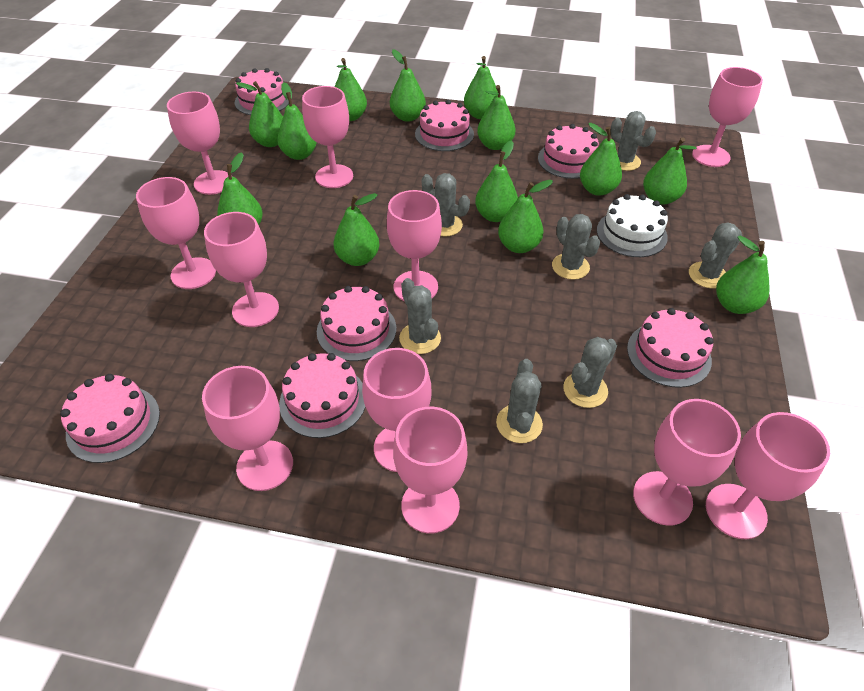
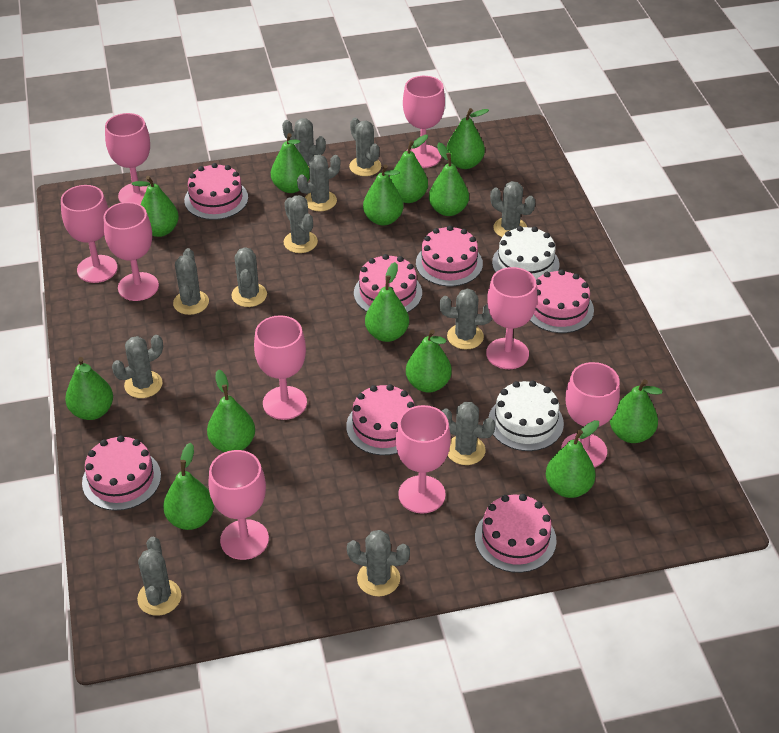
grey cactus: 7 -> 12
pink goblet: 11 -> 9
white cake: 1 -> 2

